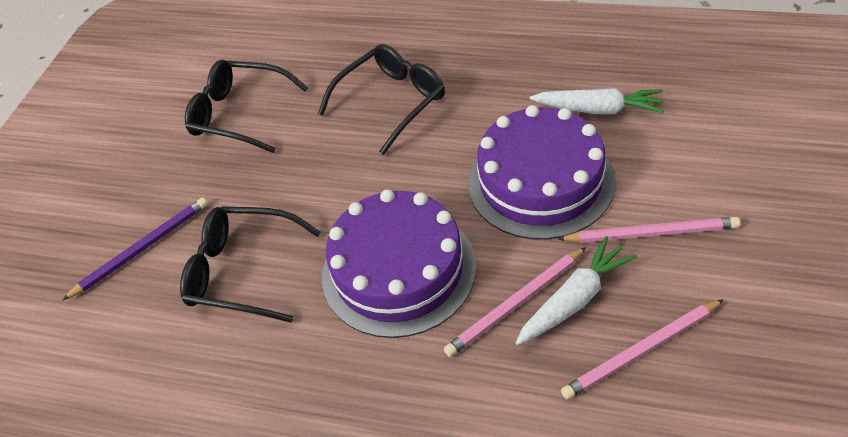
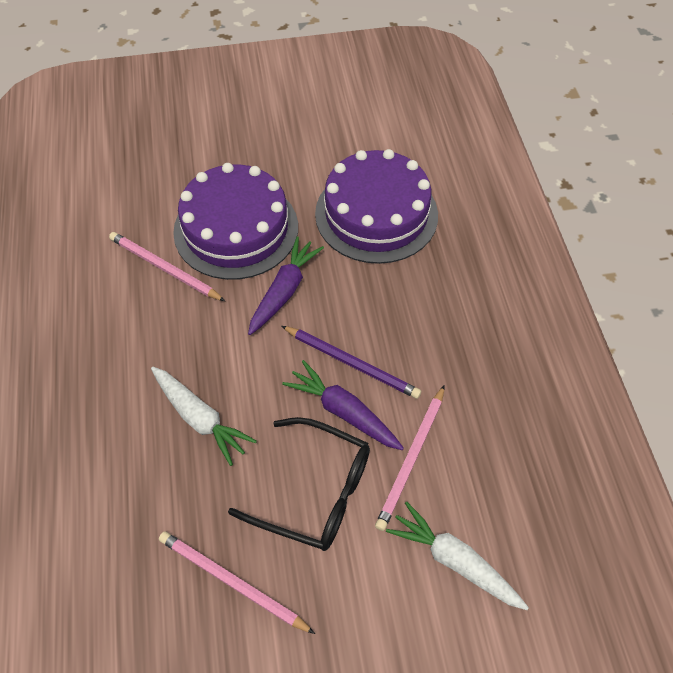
black glasses: 3 -> 1
purple carrot: 0 -> 2

